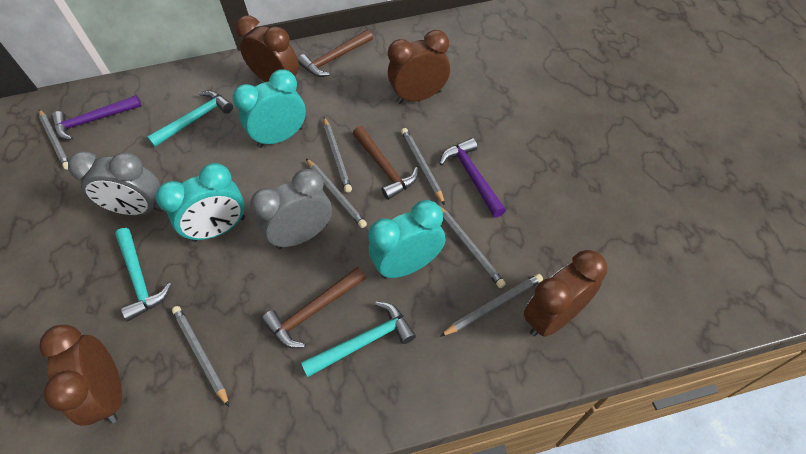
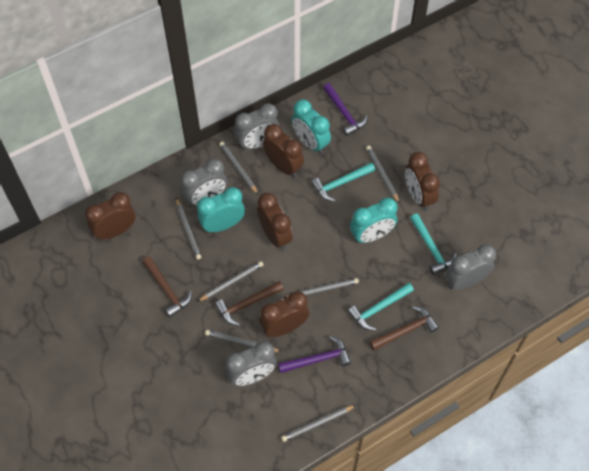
brown clock: 4 -> 5
grey clock: 2 -> 4

